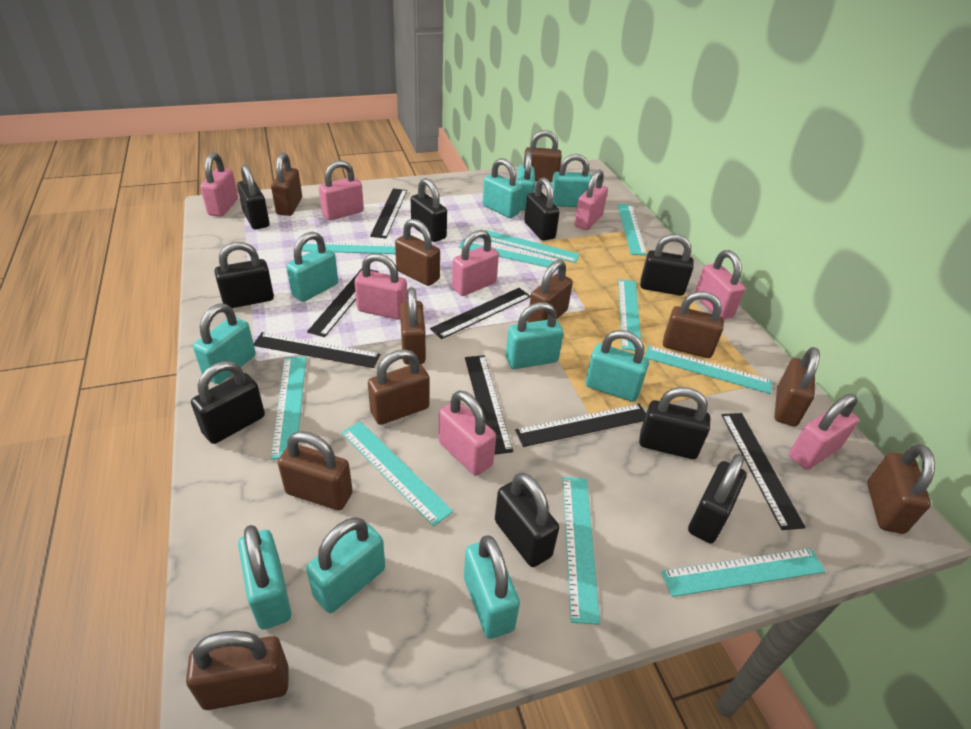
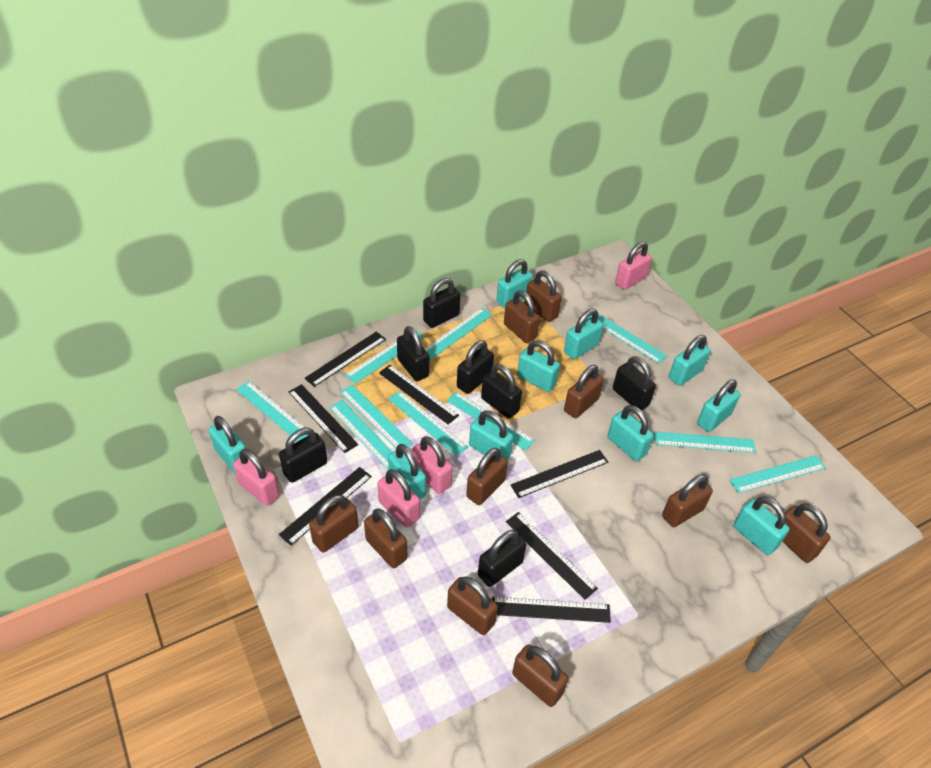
black padlock: 9 -> 7
brown padlock: 11 -> 10
pink padlock: 8 -> 4

